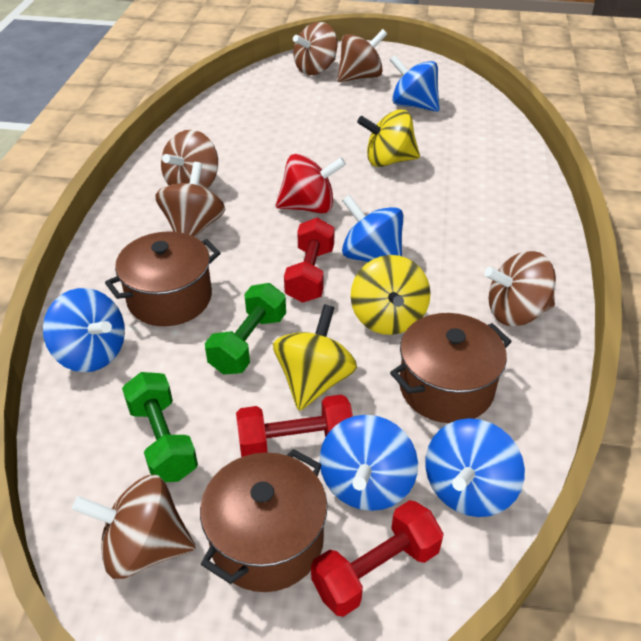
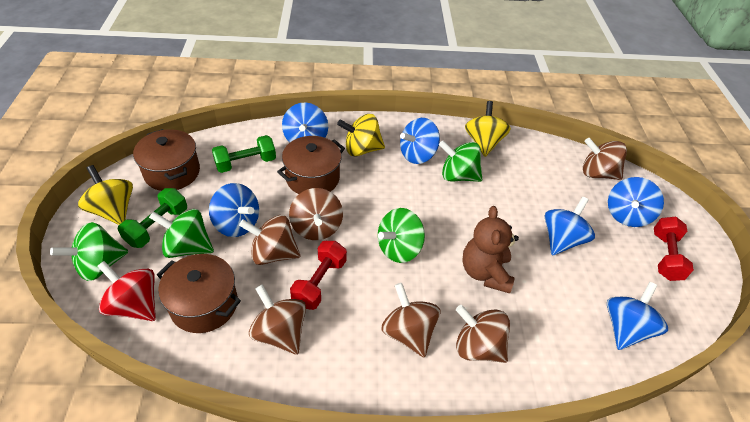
blue spinning top: 5 -> 6
brown teddy bear: 0 -> 1
green spinning top: 0 -> 4
red dumbbell: 3 -> 2

